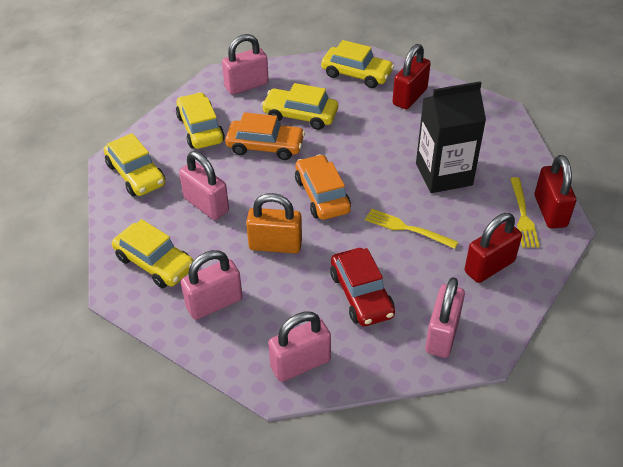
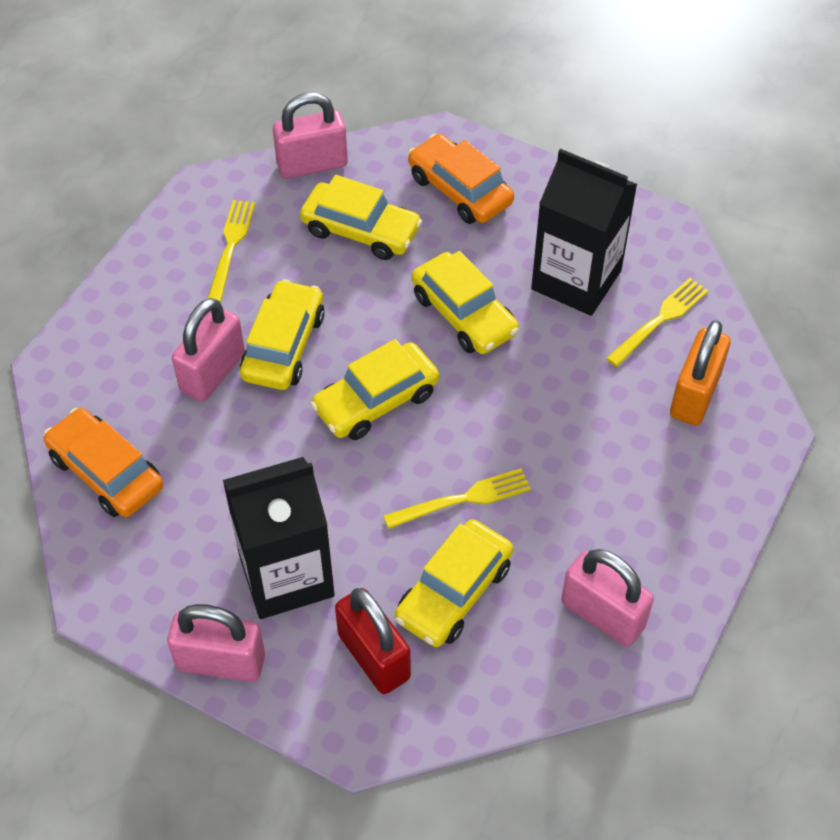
black carton: 1 -> 2
pink padlock: 5 -> 4
red car: 1 -> 0
red padlock: 3 -> 1
yellow fork: 2 -> 3

